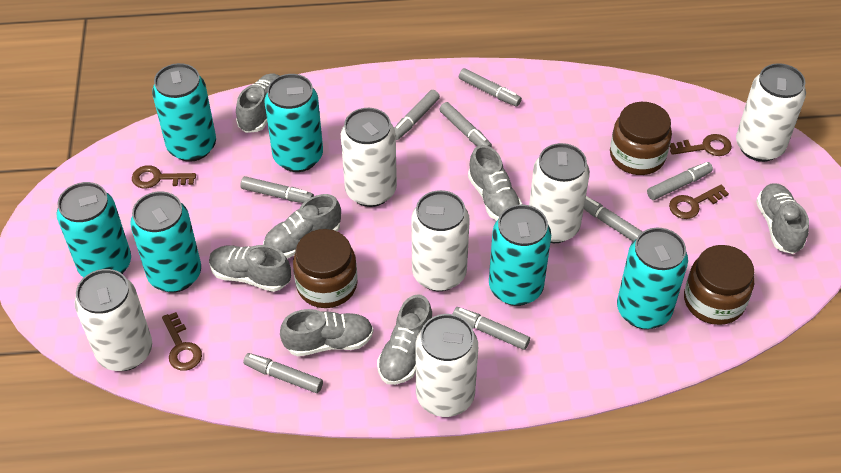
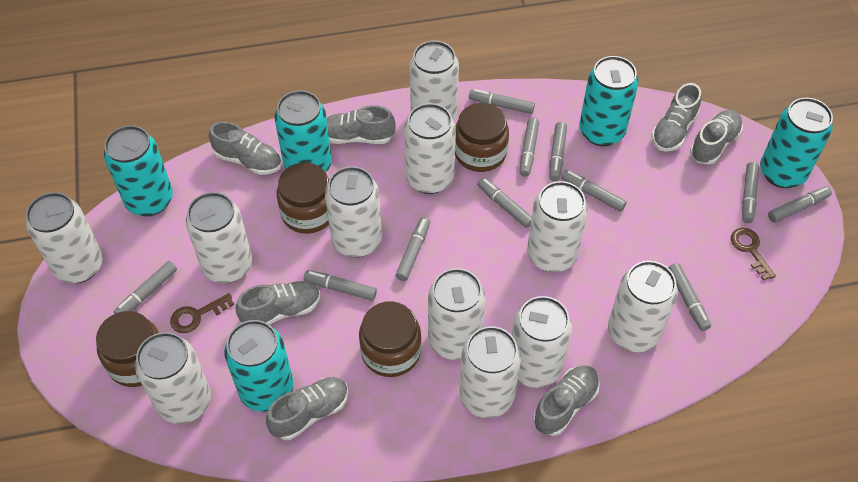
brown jar: 3 -> 4
brown key: 4 -> 2
grey marker: 8 -> 11
turquoise can: 6 -> 5
white can: 6 -> 11

